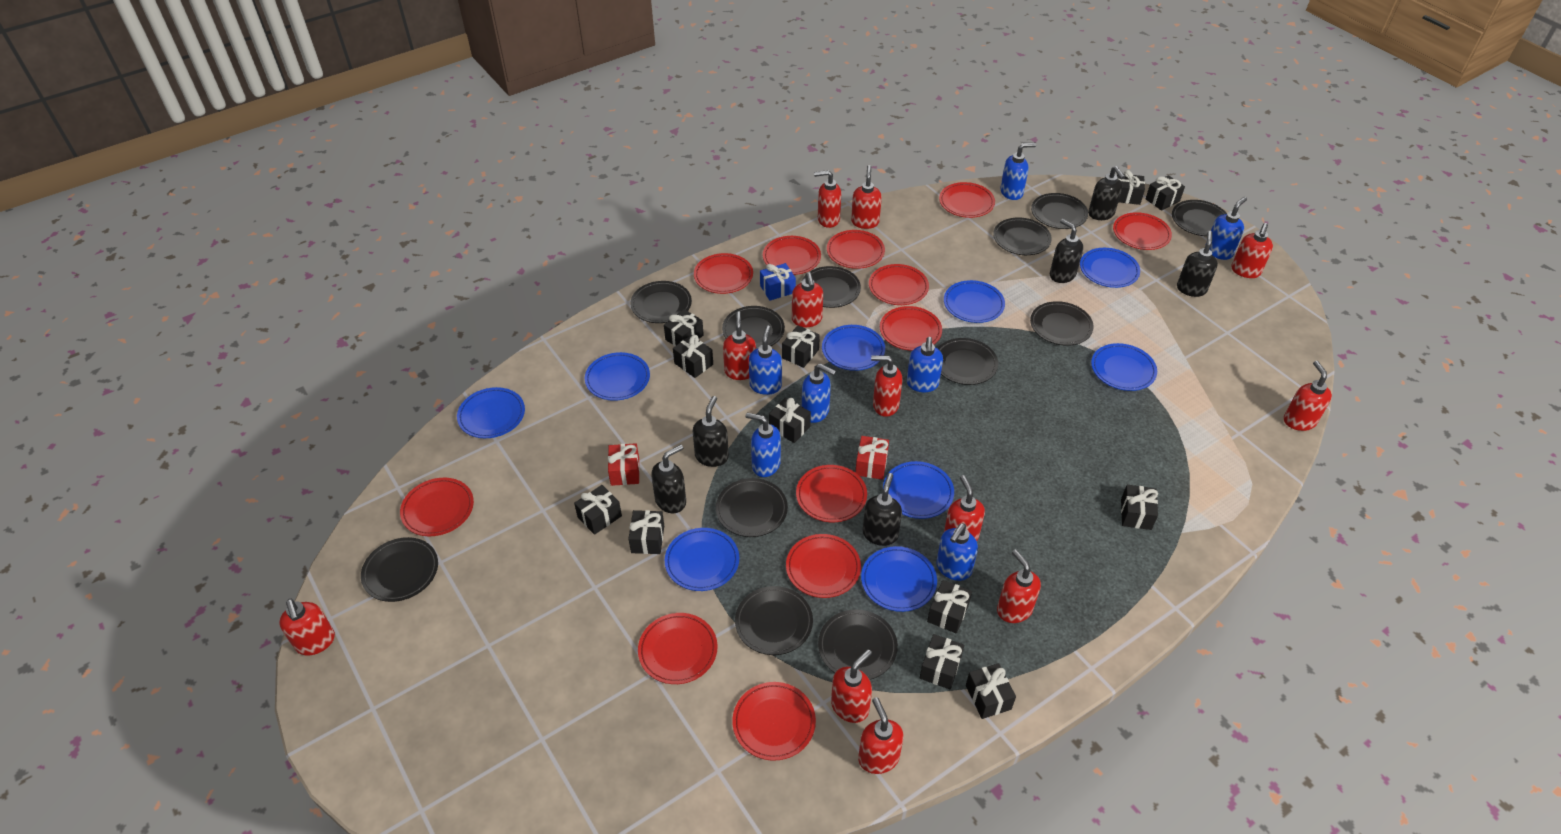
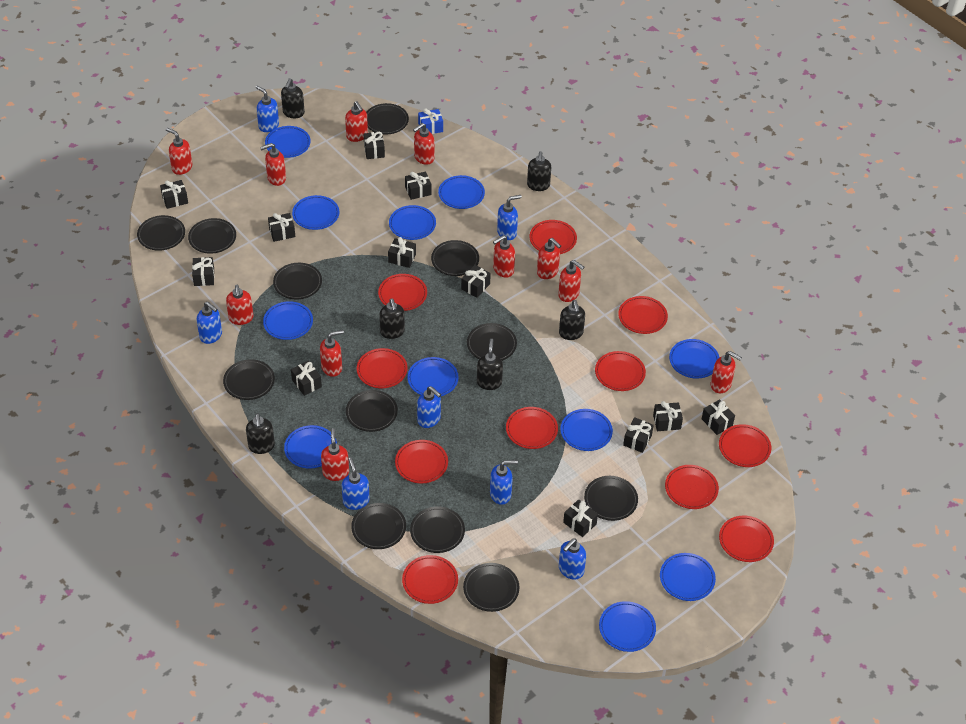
blue plate: 9 -> 11
red gift: 2 -> 0
red plate: 12 -> 11
red soap dispenser: 12 -> 11

